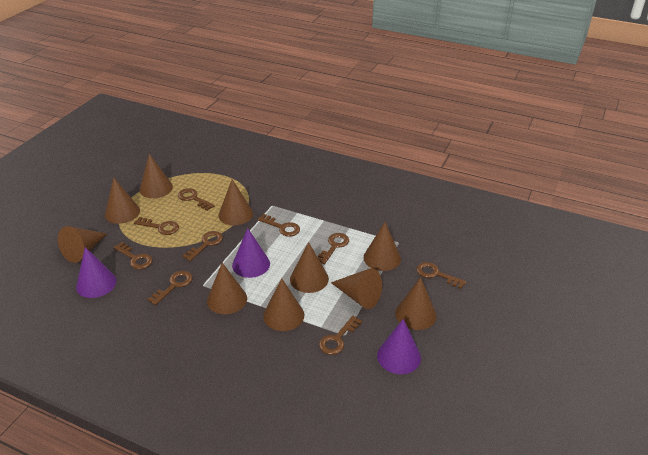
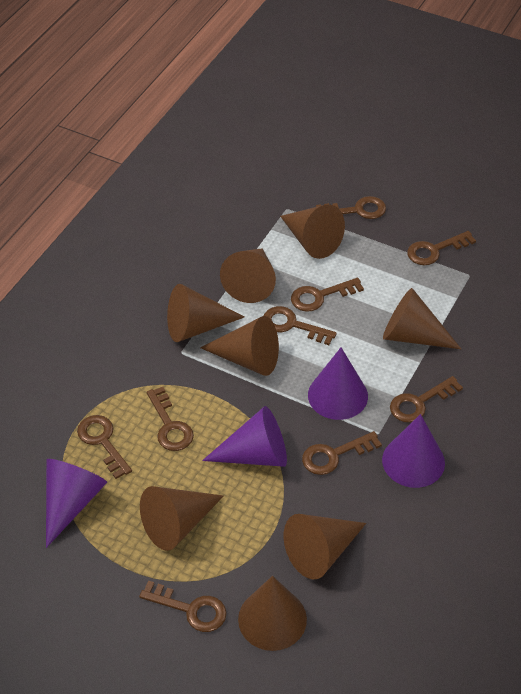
brown cone: 10 -> 8
purple cone: 3 -> 4

